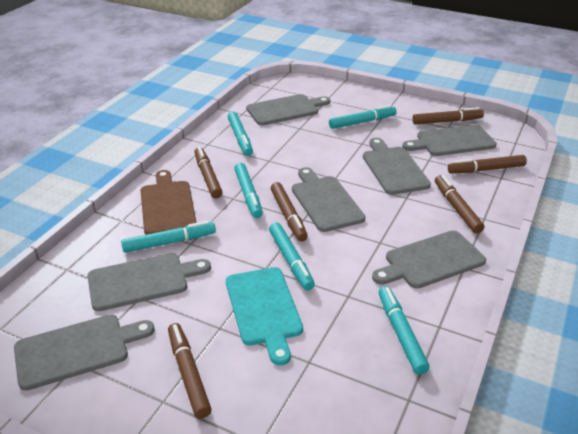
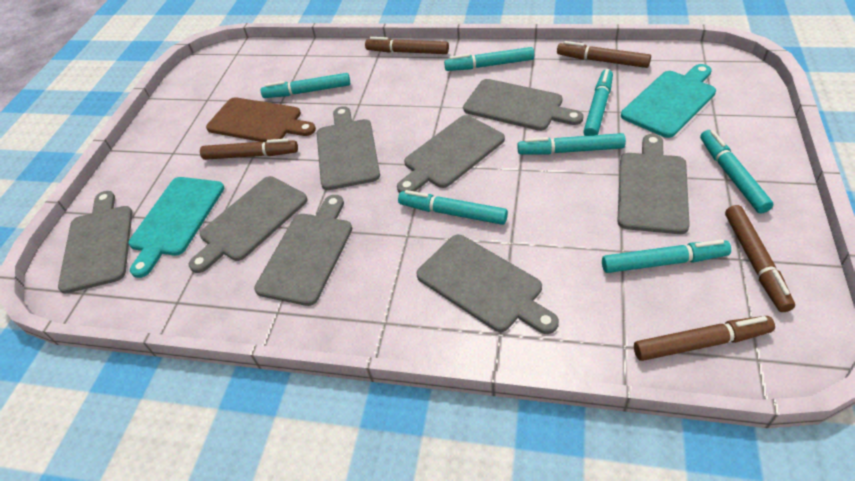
brown marker: 6 -> 5
grey cutting board: 7 -> 8
turquoise cutting board: 1 -> 2
turquoise marker: 6 -> 7

